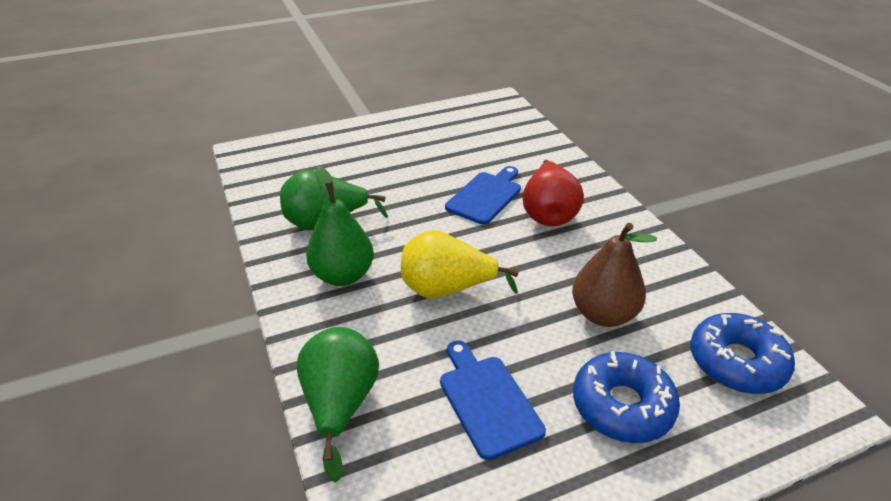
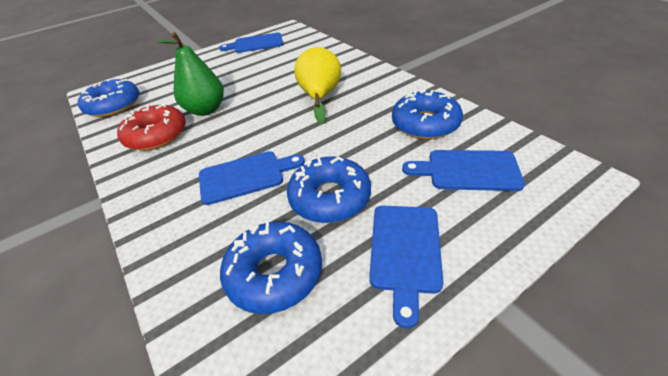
blue cutting board: 2 -> 4
blue donut: 2 -> 4
brown pear: 1 -> 0
green pear: 3 -> 1
red donut: 0 -> 1
red pear: 1 -> 0

